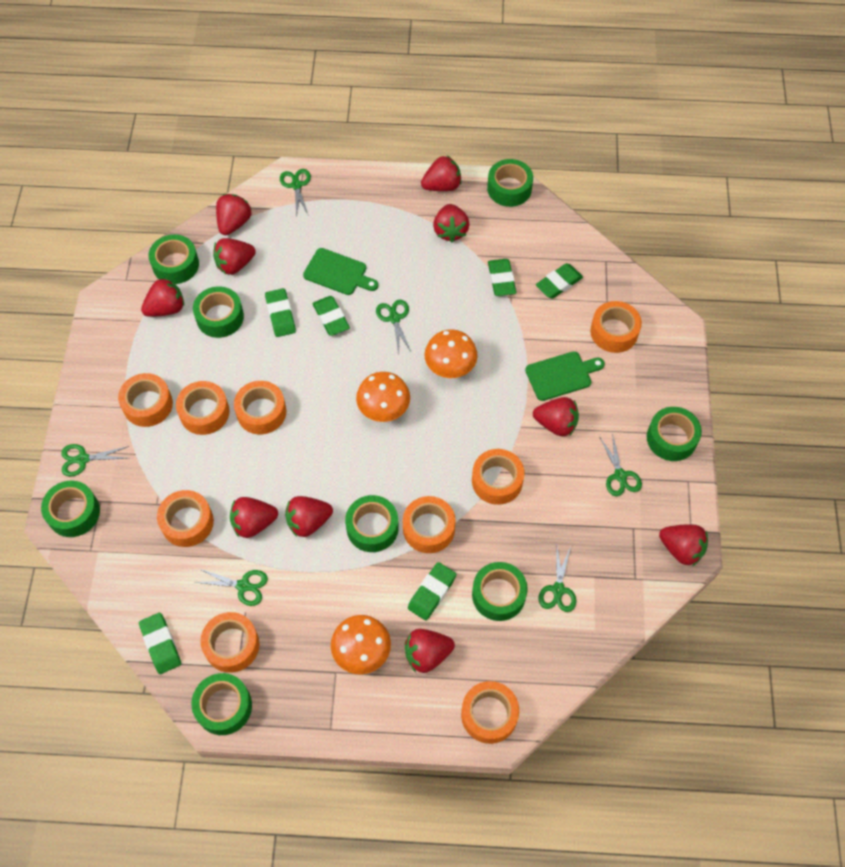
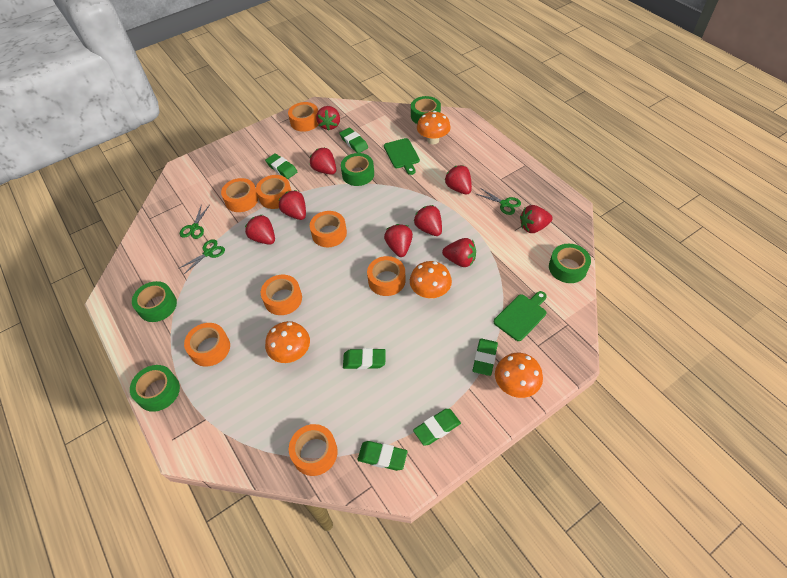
green scissors: 6 -> 3
green tape: 8 -> 5
orange mushroom: 3 -> 4
orange tape: 9 -> 8
red strawberry: 10 -> 9

